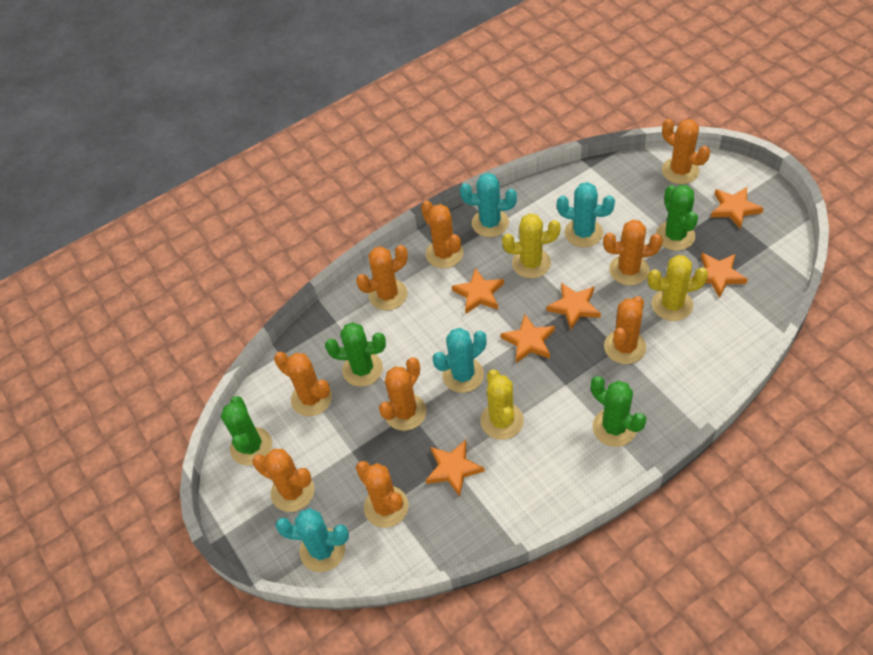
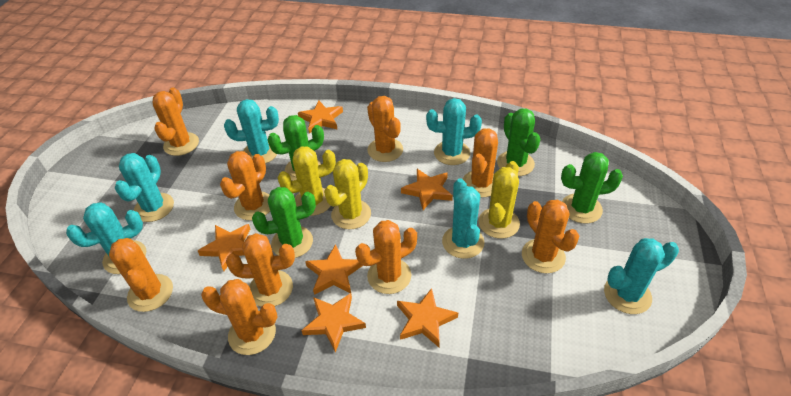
turquoise cactus: 4 -> 6

